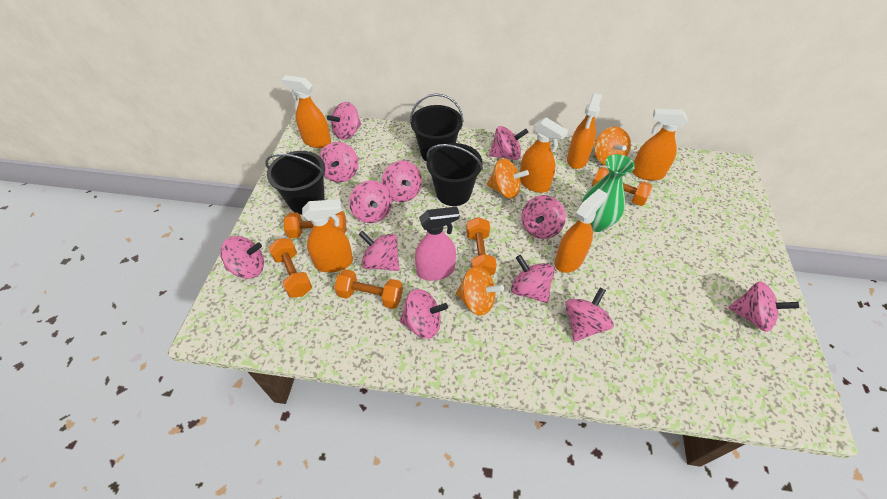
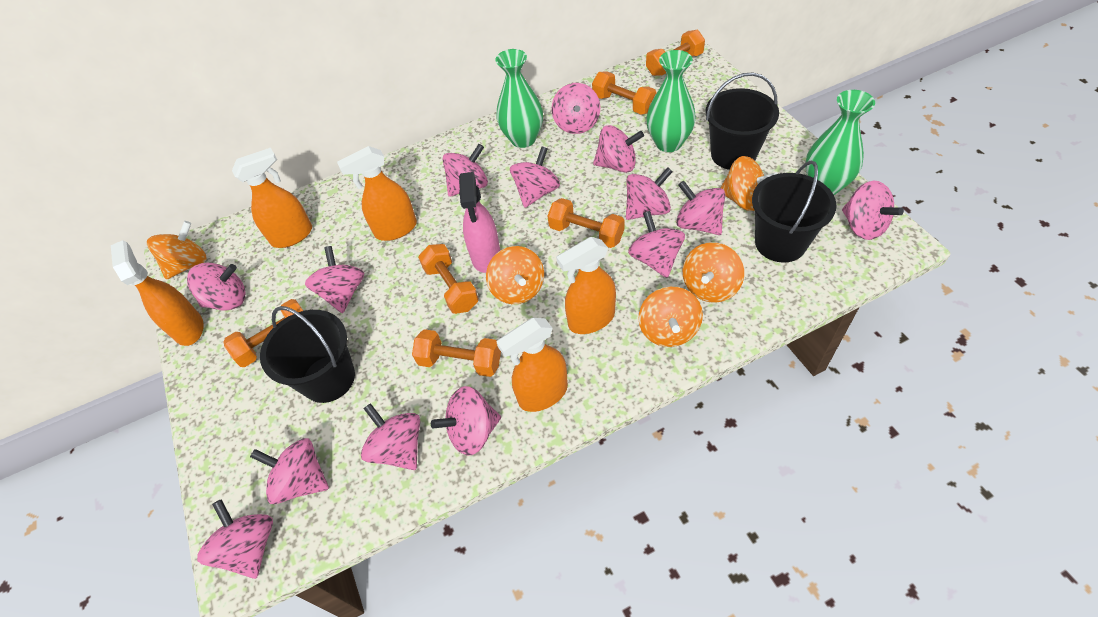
green vase: 1 -> 3
orange dumbbell: 5 -> 6
orange spinning top: 3 -> 5
orange spray bottle: 6 -> 5
pink spinning top: 12 -> 14

